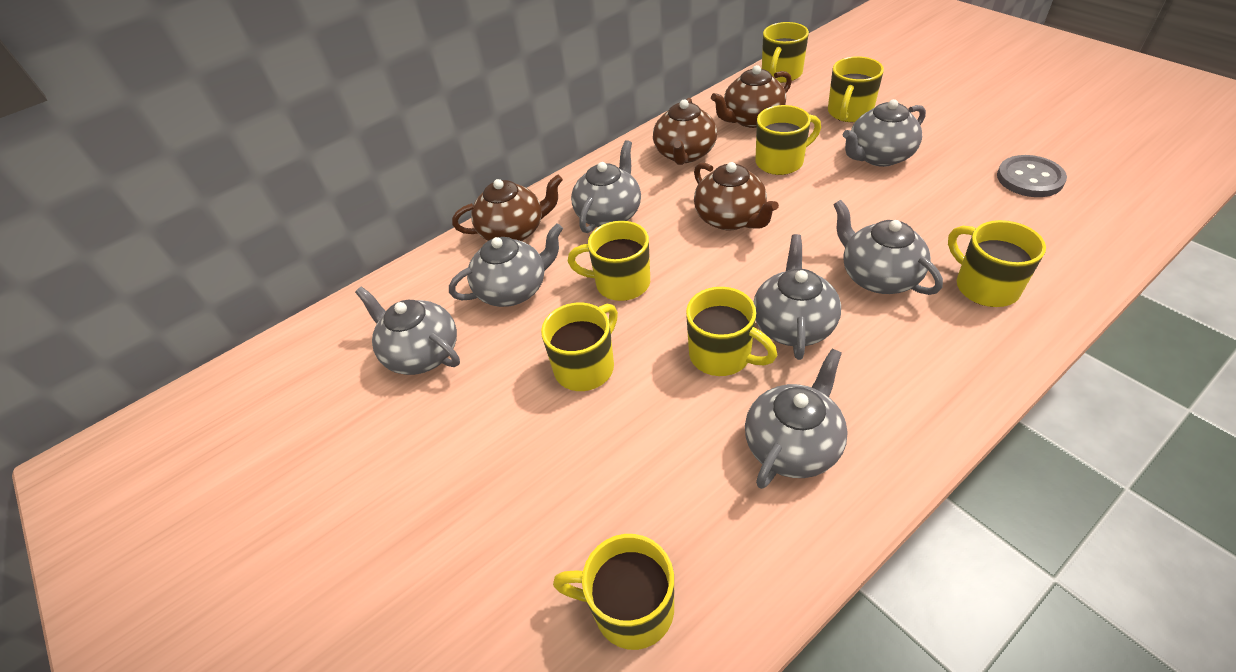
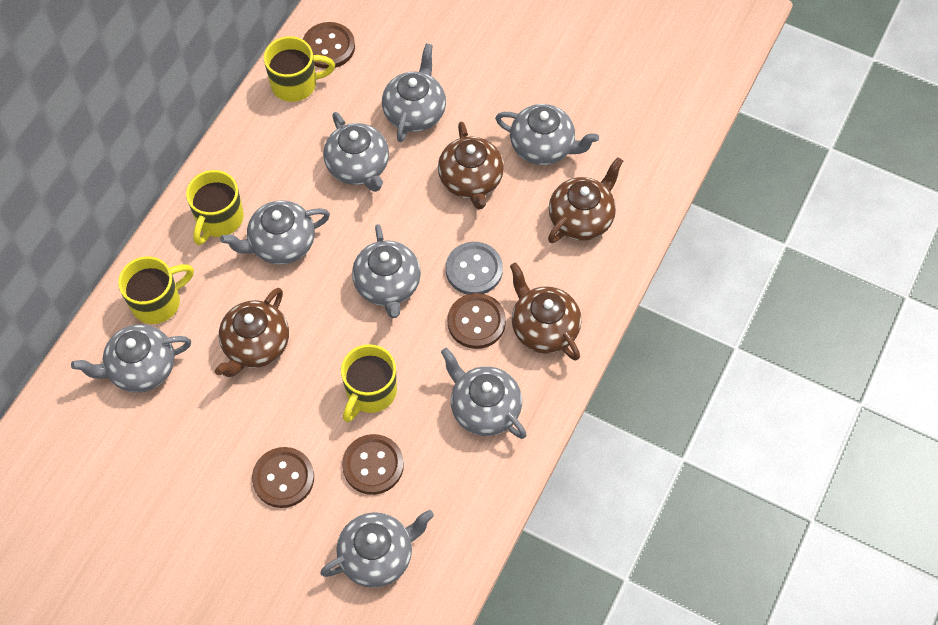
brown button: 0 -> 4
grey teapot: 7 -> 8
yellow mug: 8 -> 4

